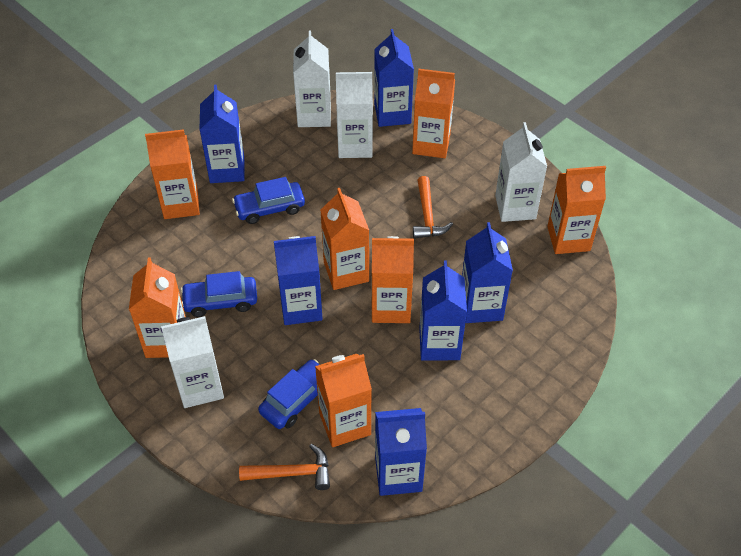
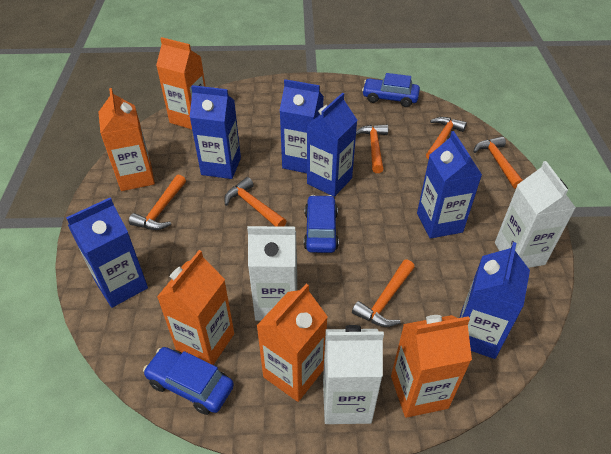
orange carton: 7 -> 5
orange hammer: 2 -> 6
white carton: 4 -> 3

